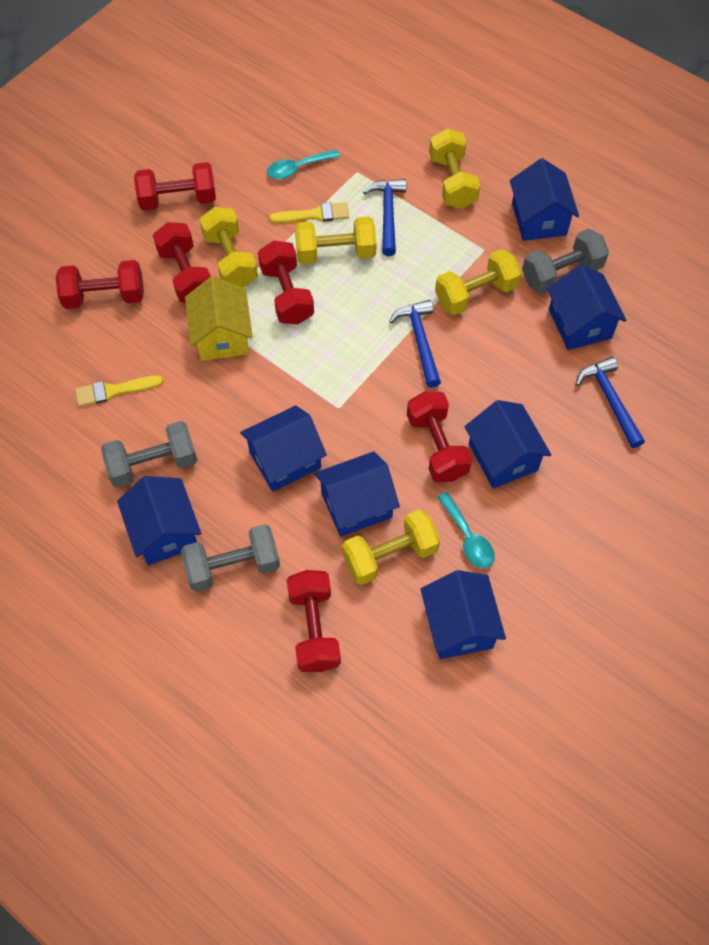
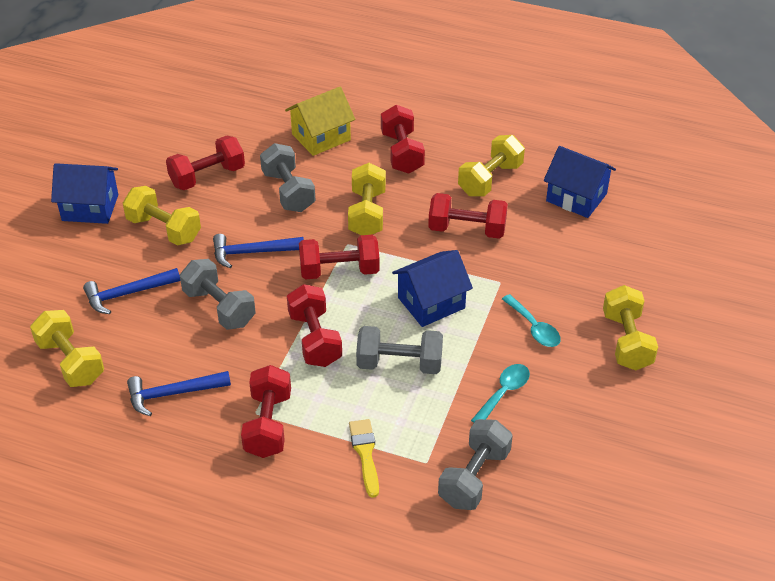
blue house: 7 -> 3
grey dumbbell: 3 -> 4
yellow brush: 2 -> 1

